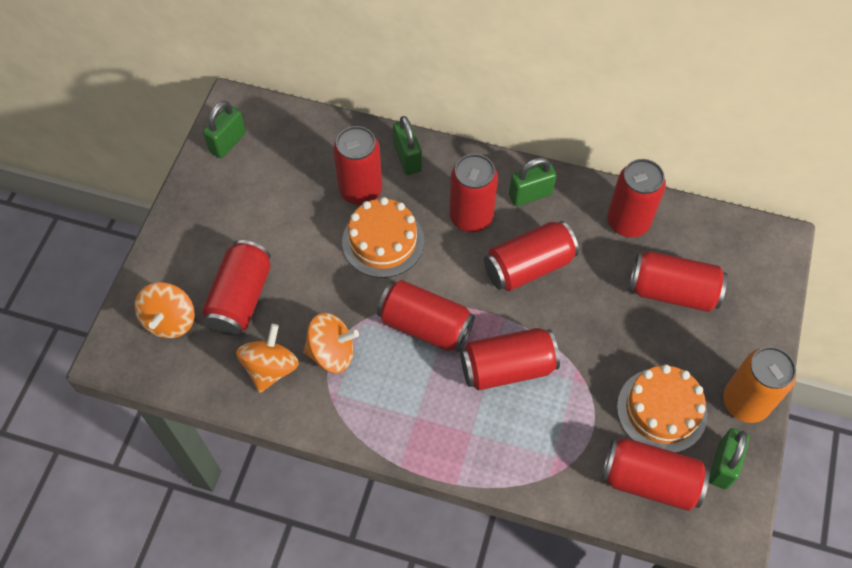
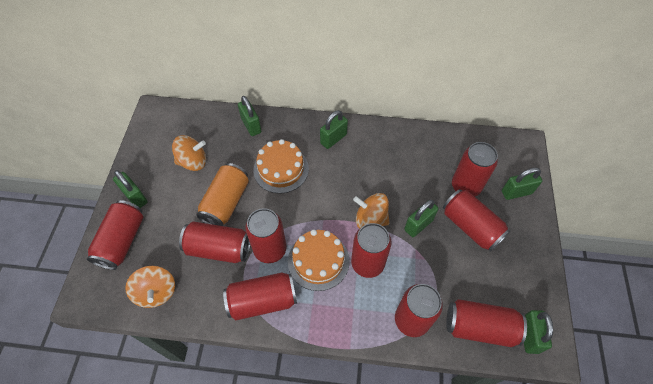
green padlock: 4 -> 6

